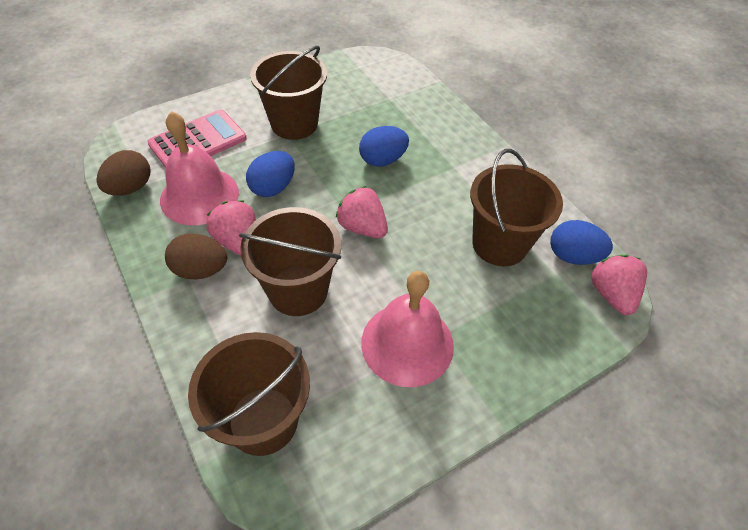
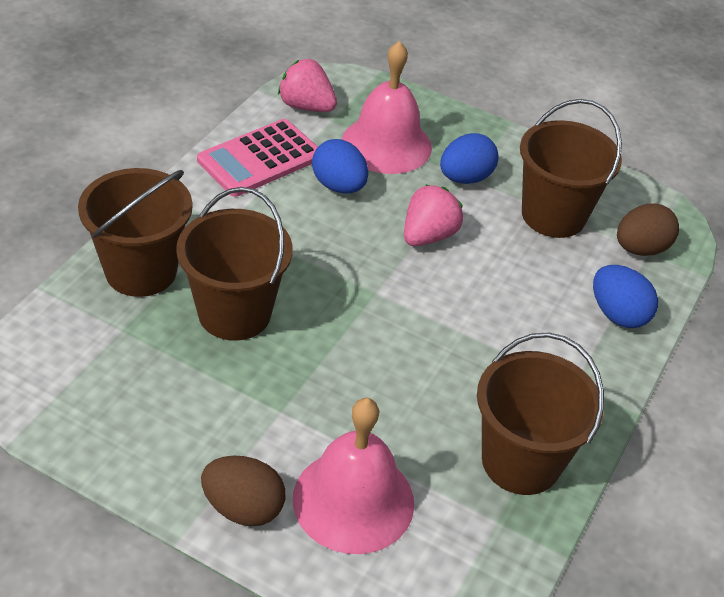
pink strawberry: 3 -> 2

